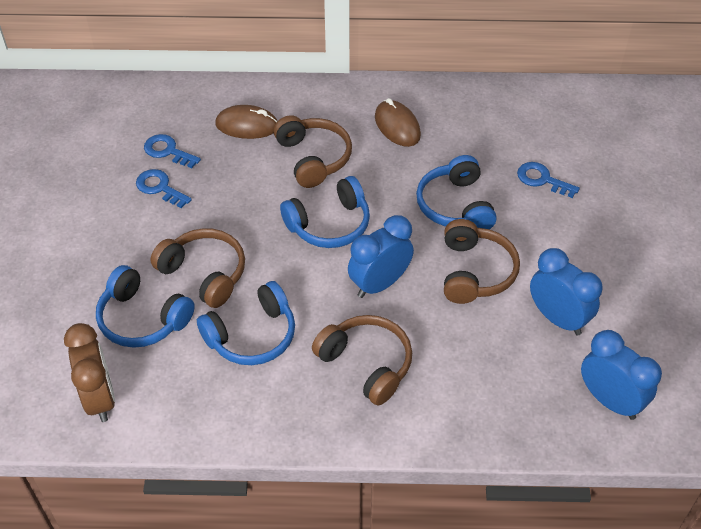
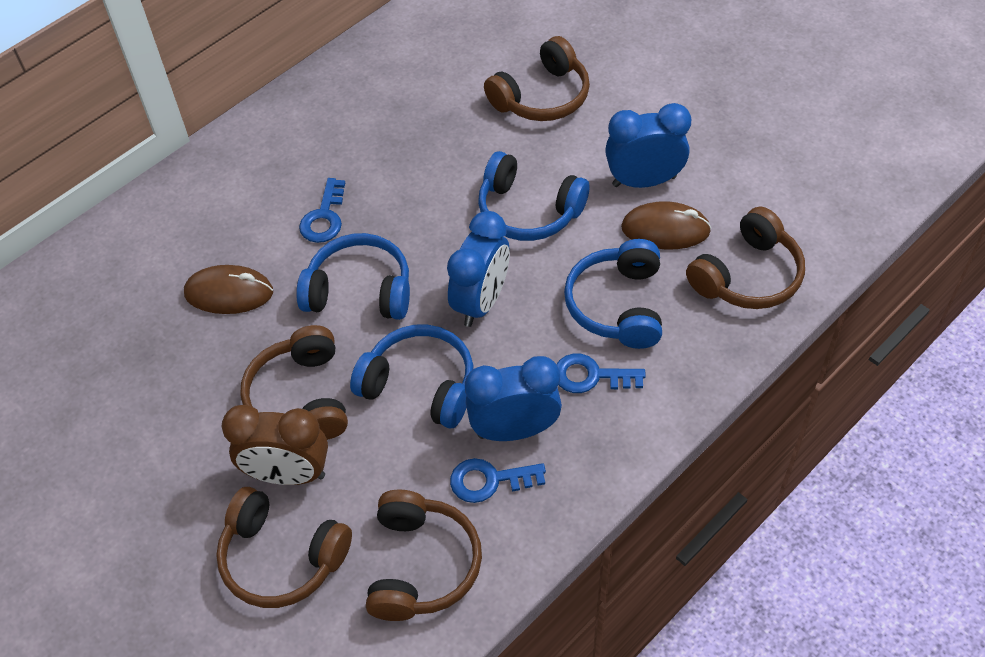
brown headphones: 4 -> 5

